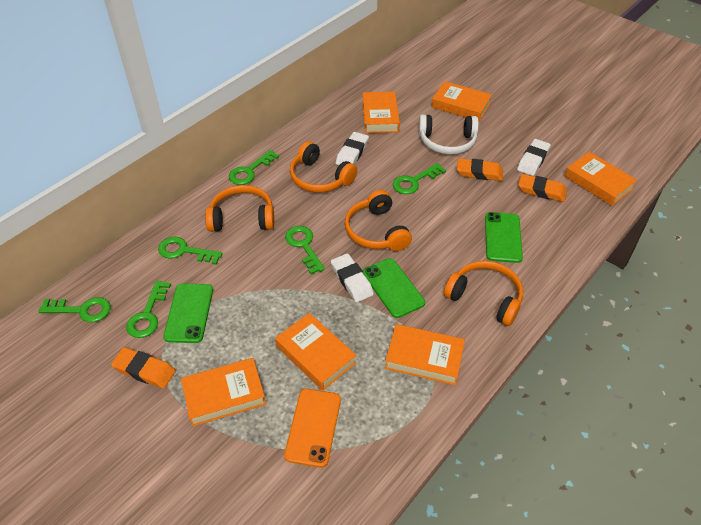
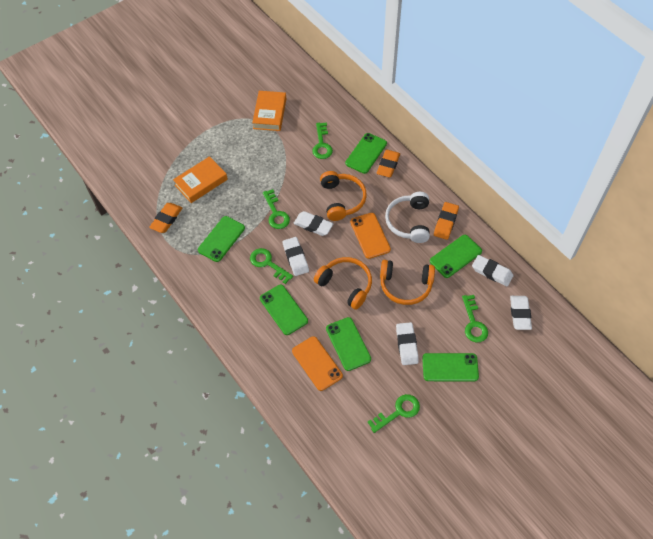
green key: 6 -> 5
green phone: 3 -> 6
orange book: 6 -> 2
orange headphones: 4 -> 3
orange phone: 1 -> 2
white eraser: 3 -> 5

